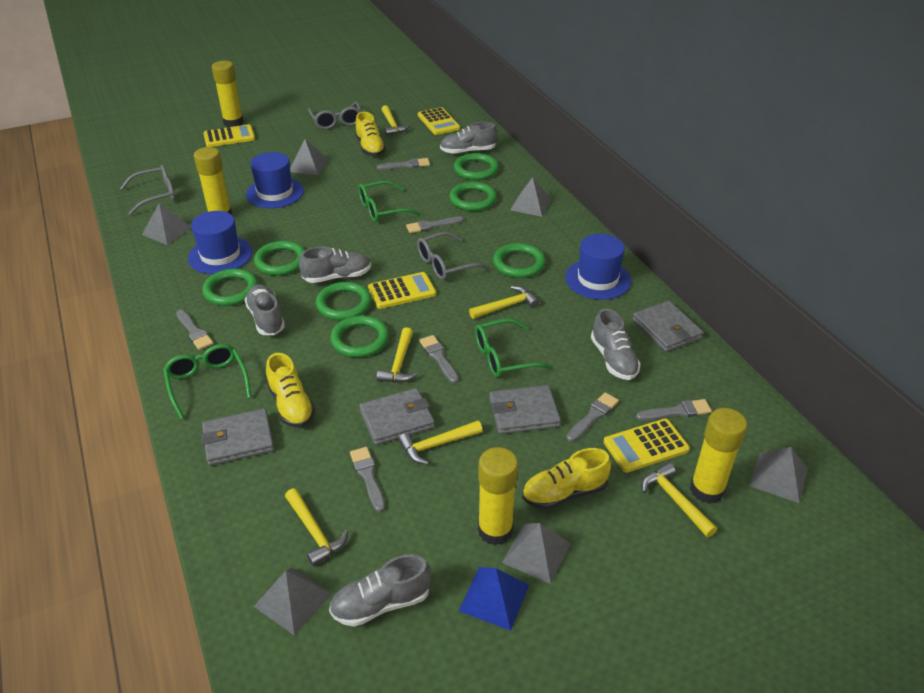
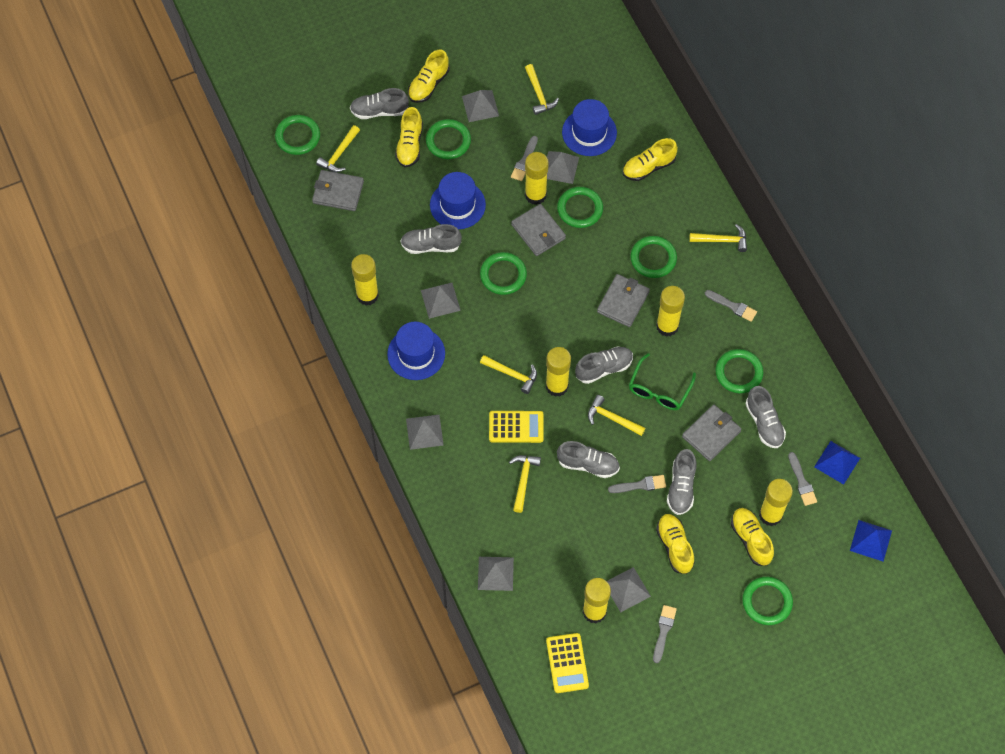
blue pyramid: 1 -> 2
green glasses: 3 -> 1
grey brush: 7 -> 5
grey glasses: 3 -> 0
grey shoe: 5 -> 6
yellow calculator: 4 -> 2
yellow glue stick: 4 -> 6
yellow shoe: 3 -> 5

